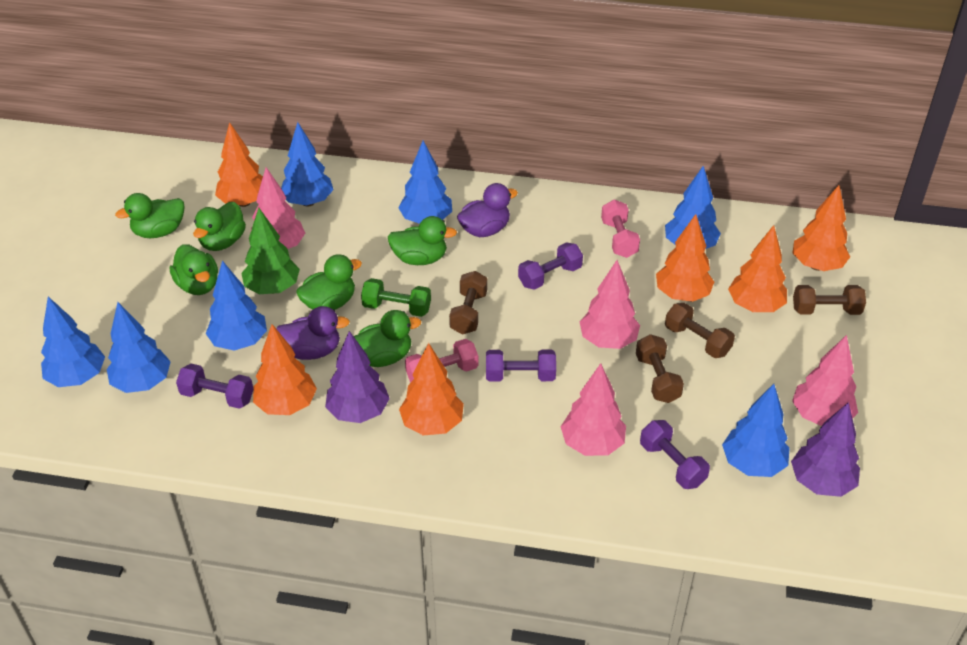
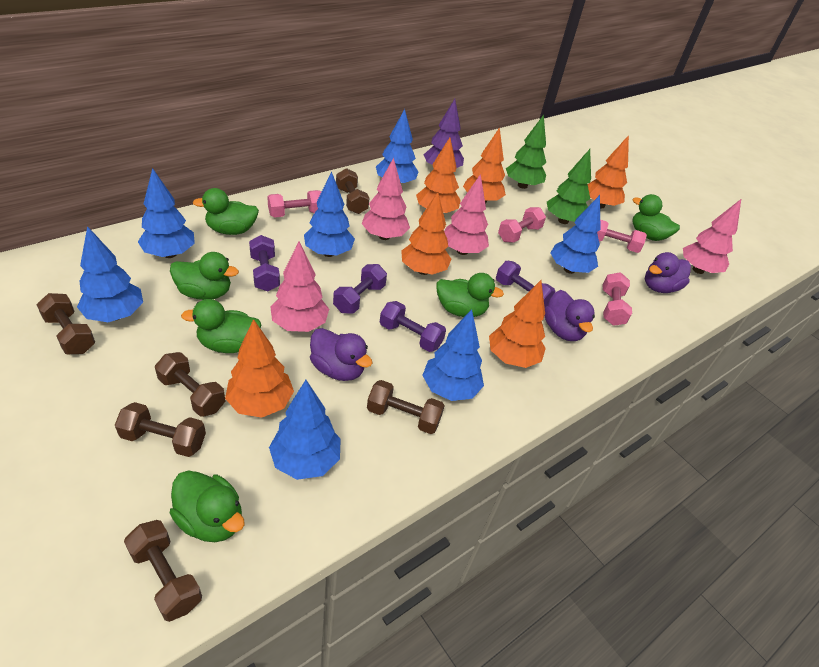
brown dumbbell: 4 -> 6
green dumbbell: 1 -> 0
green tree: 1 -> 2
pink dumbbell: 2 -> 4
purple duck: 2 -> 3
purple tree: 2 -> 1

